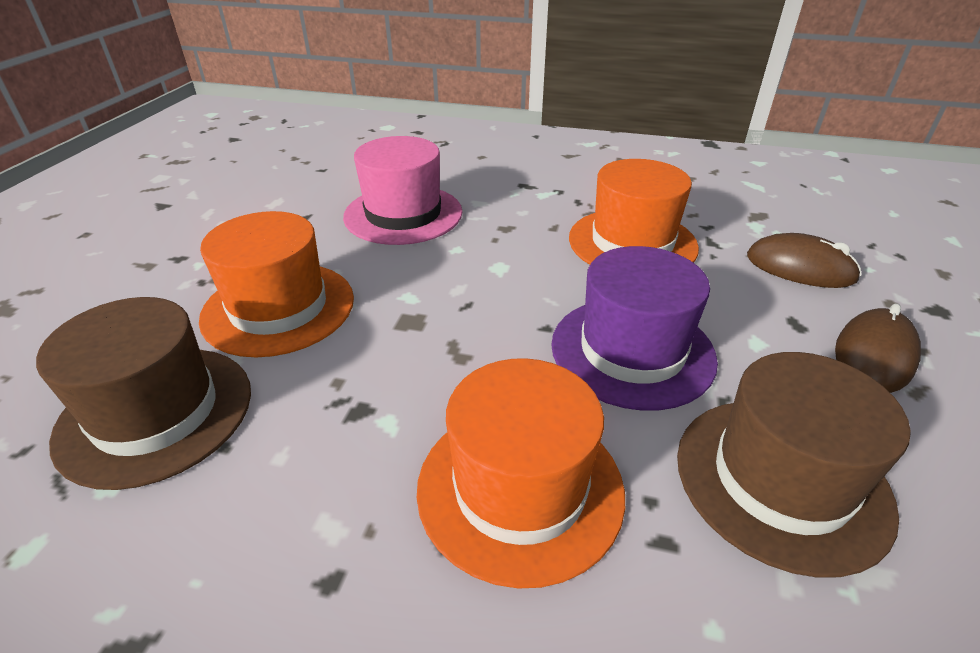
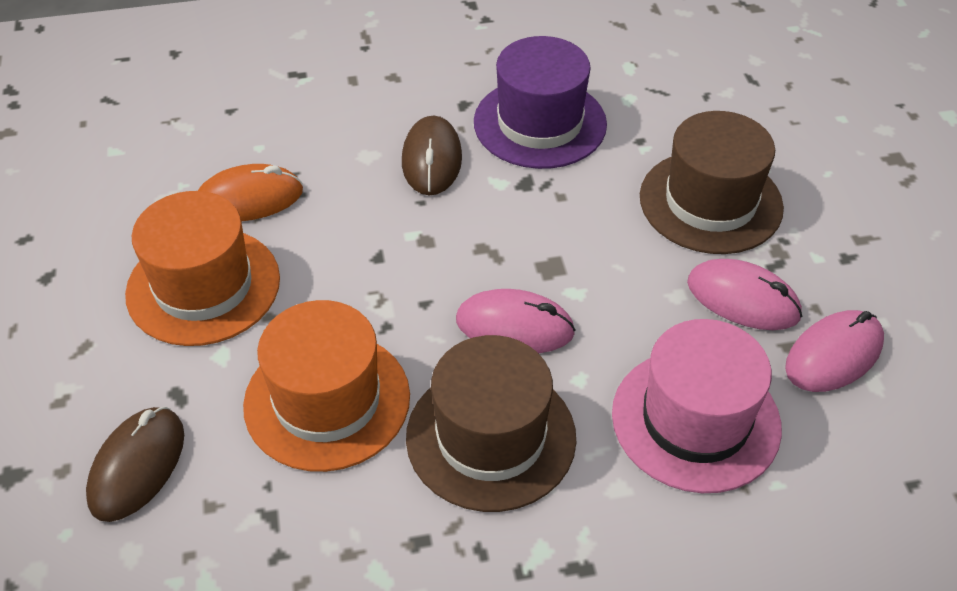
orange hat: 3 -> 2
orange mouse: 0 -> 1
pink mouse: 0 -> 3

